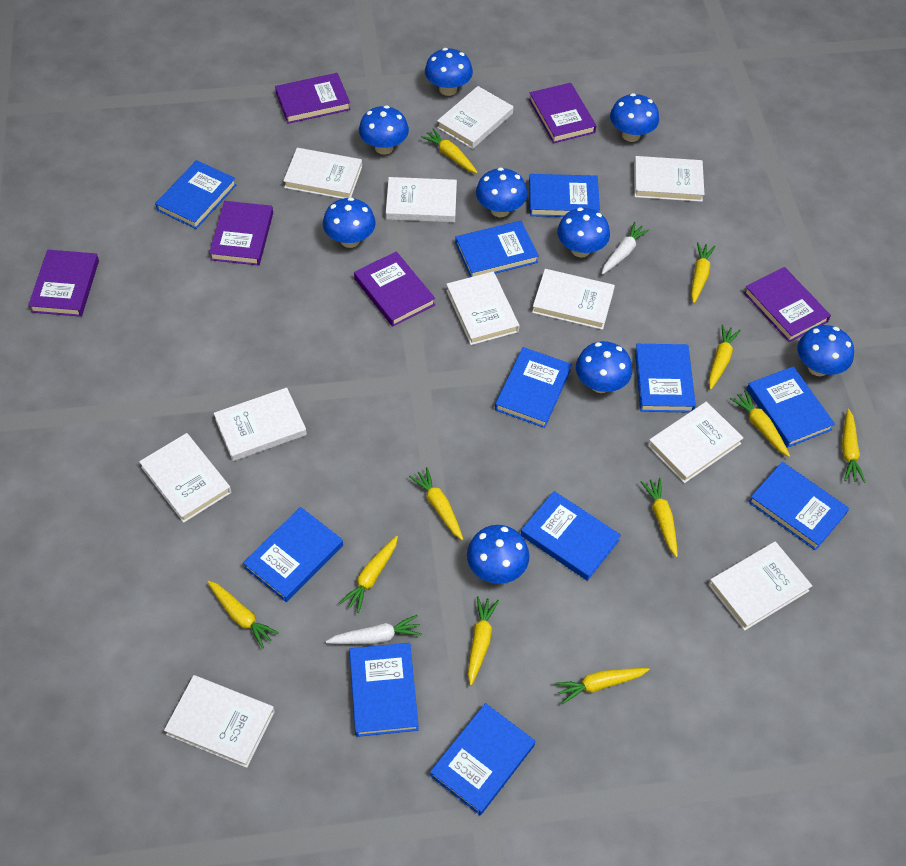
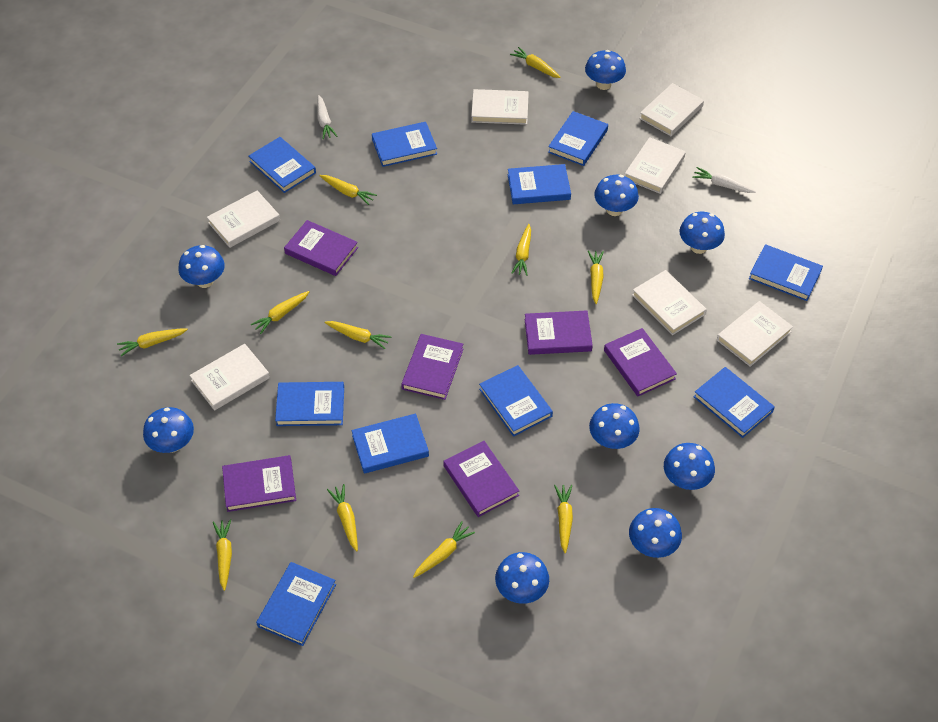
blue book: 11 -> 10
white book: 11 -> 7

